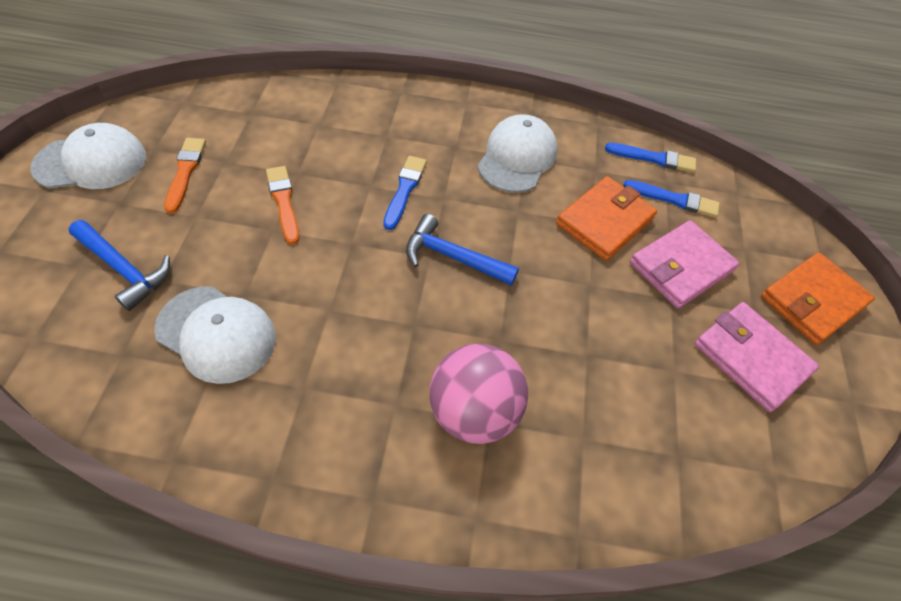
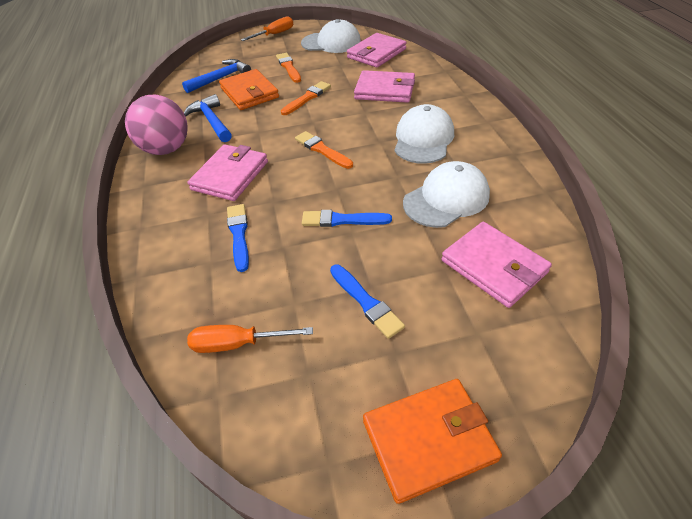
orange brush: 2 -> 3
orange screwdriver: 0 -> 2
pink wallet: 2 -> 4

